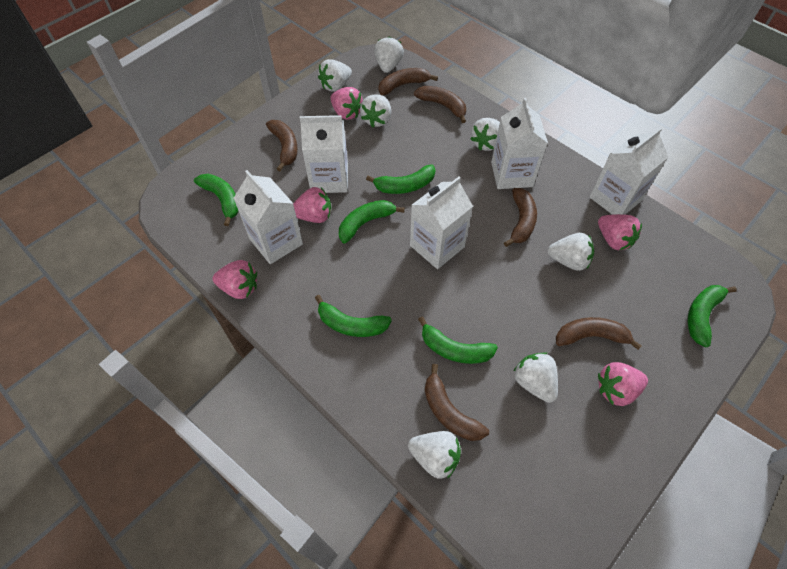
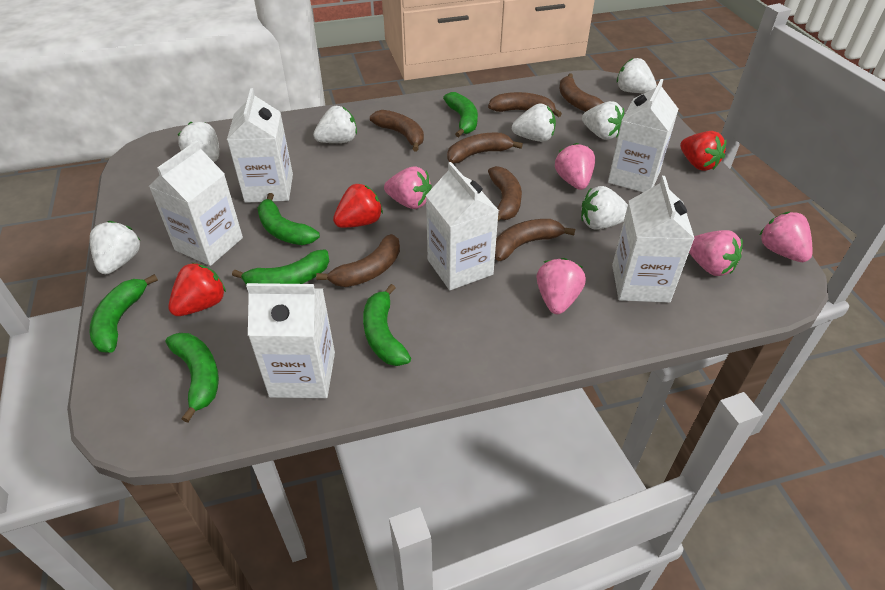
brown banana: 6 -> 7
red strawberry: 0 -> 3
white carton: 5 -> 6

